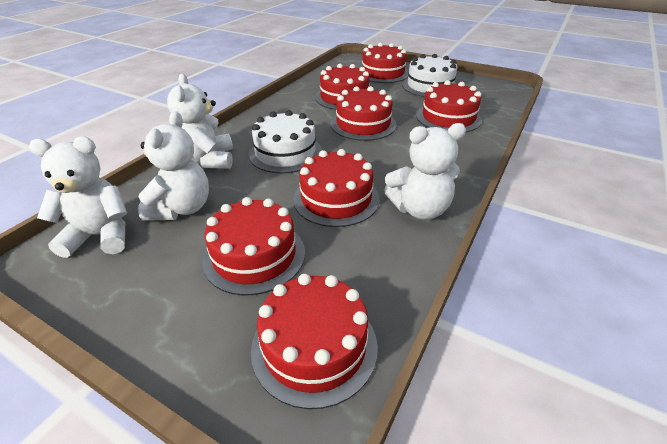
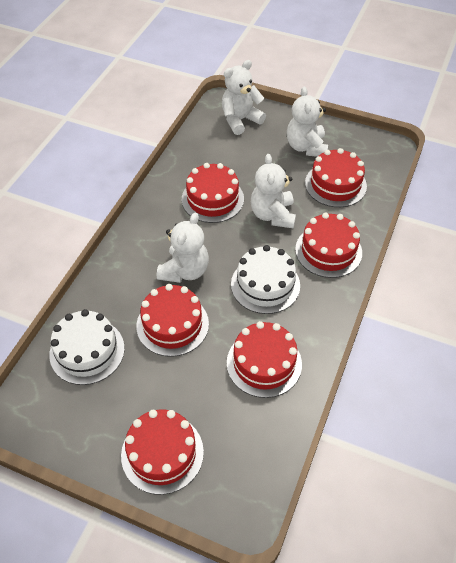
red cake: 7 -> 6

